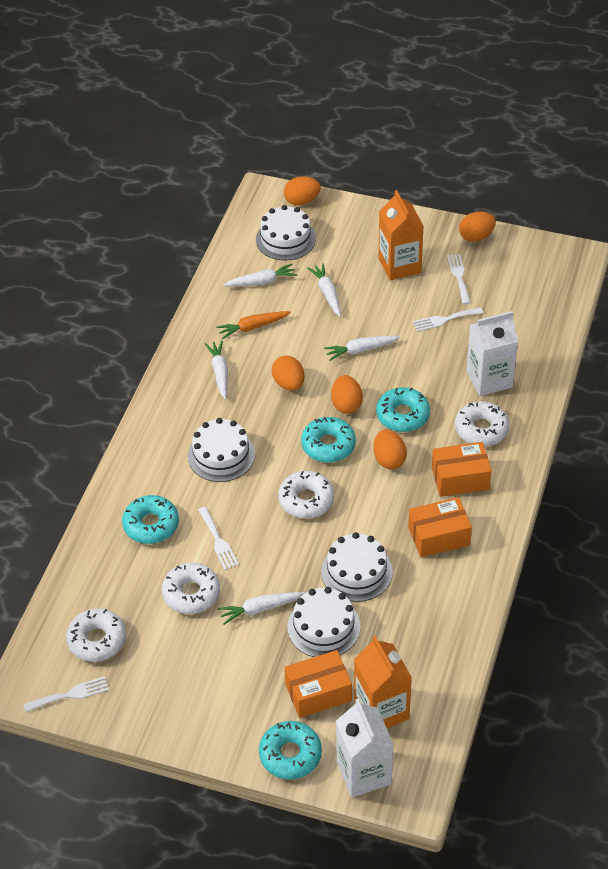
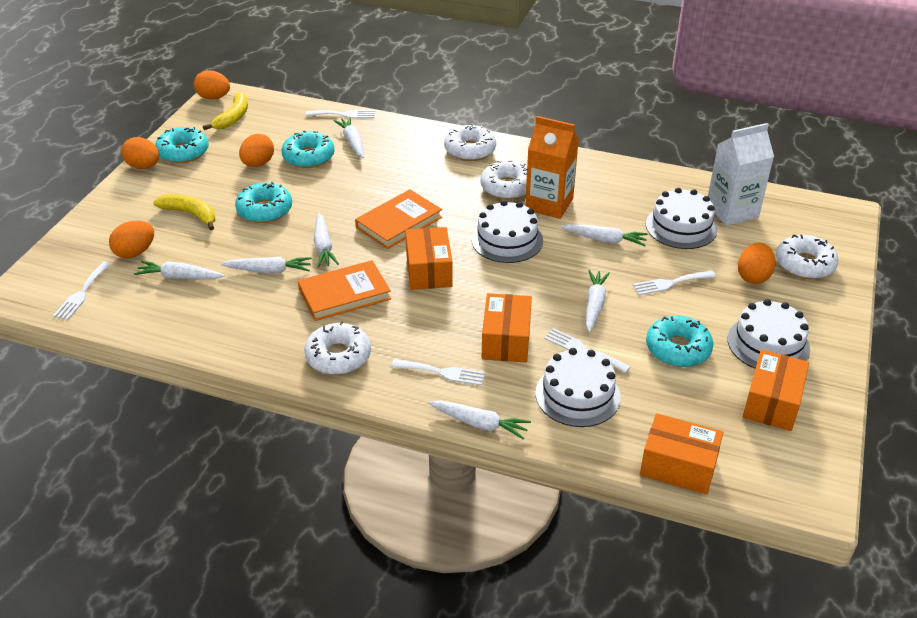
orange book: 0 -> 2
orange box: 3 -> 4
orange carrot: 1 -> 0
orange carton: 2 -> 1
white carrot: 5 -> 7
white carton: 2 -> 1
white fork: 4 -> 5
yellow banana: 0 -> 2

